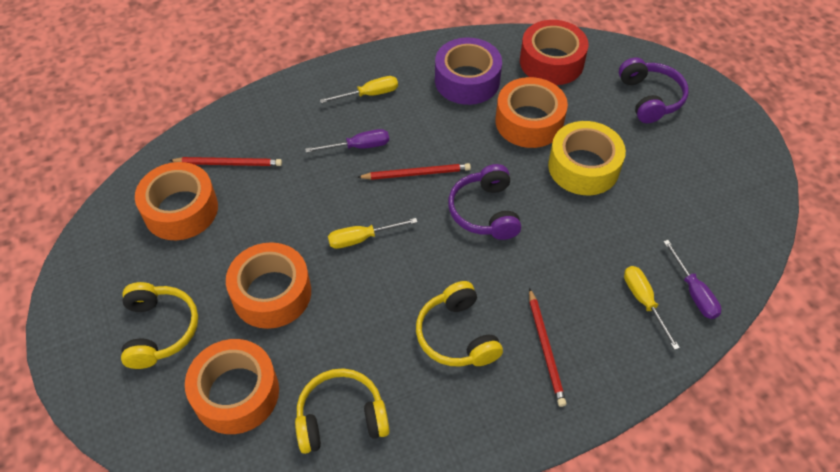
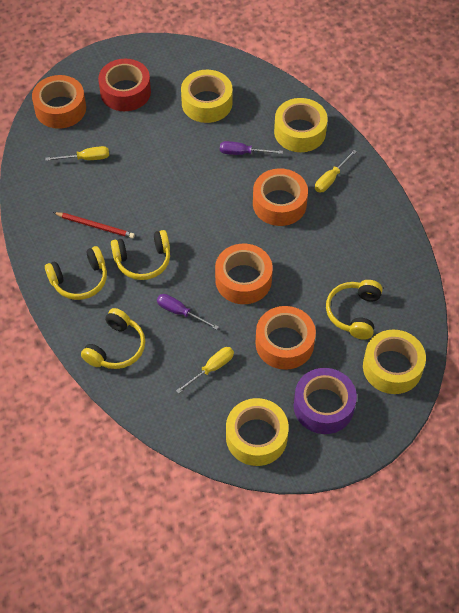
purple headphones: 2 -> 0
red pencil: 3 -> 1
yellow headphones: 3 -> 4
yellow tape: 1 -> 4

